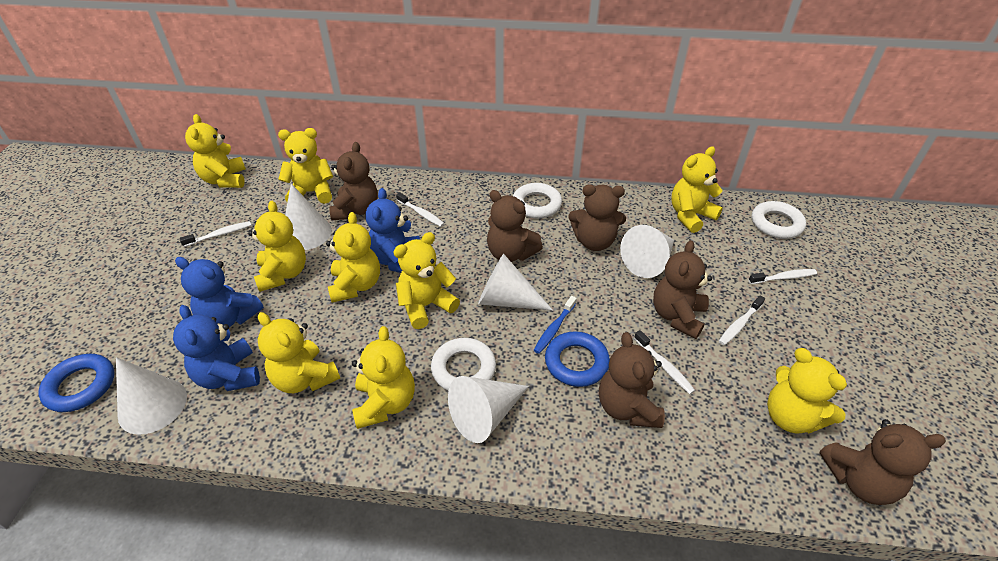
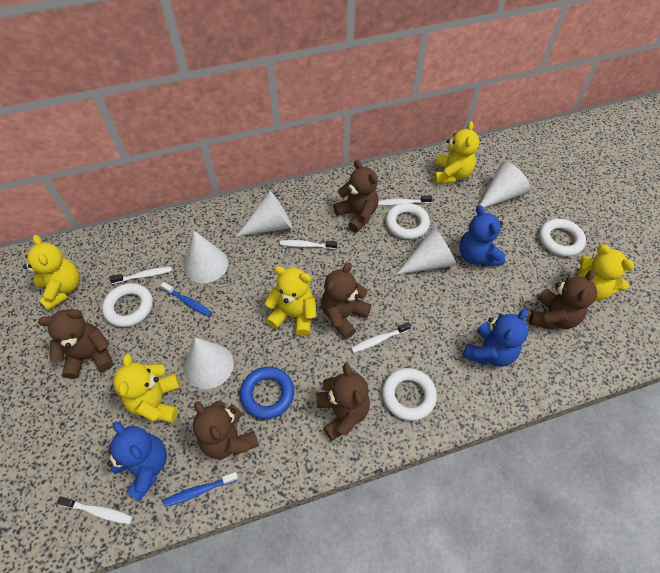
blue ring: 2 -> 1
blue toothbrush: 1 -> 2
white ring: 3 -> 4
yellow teddy bear: 9 -> 5

